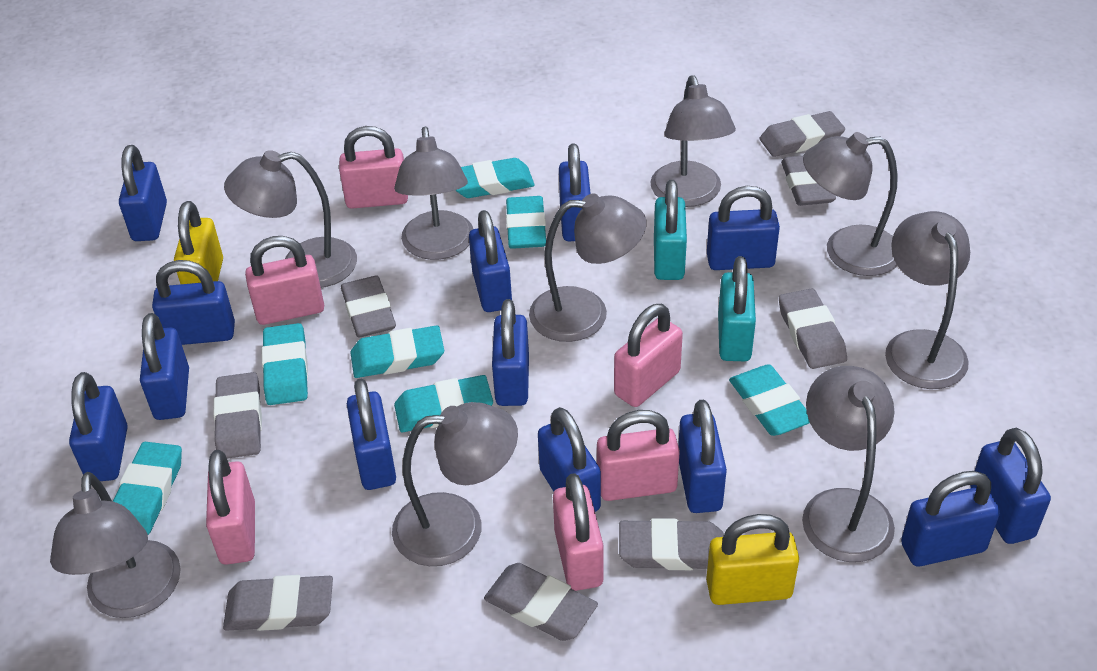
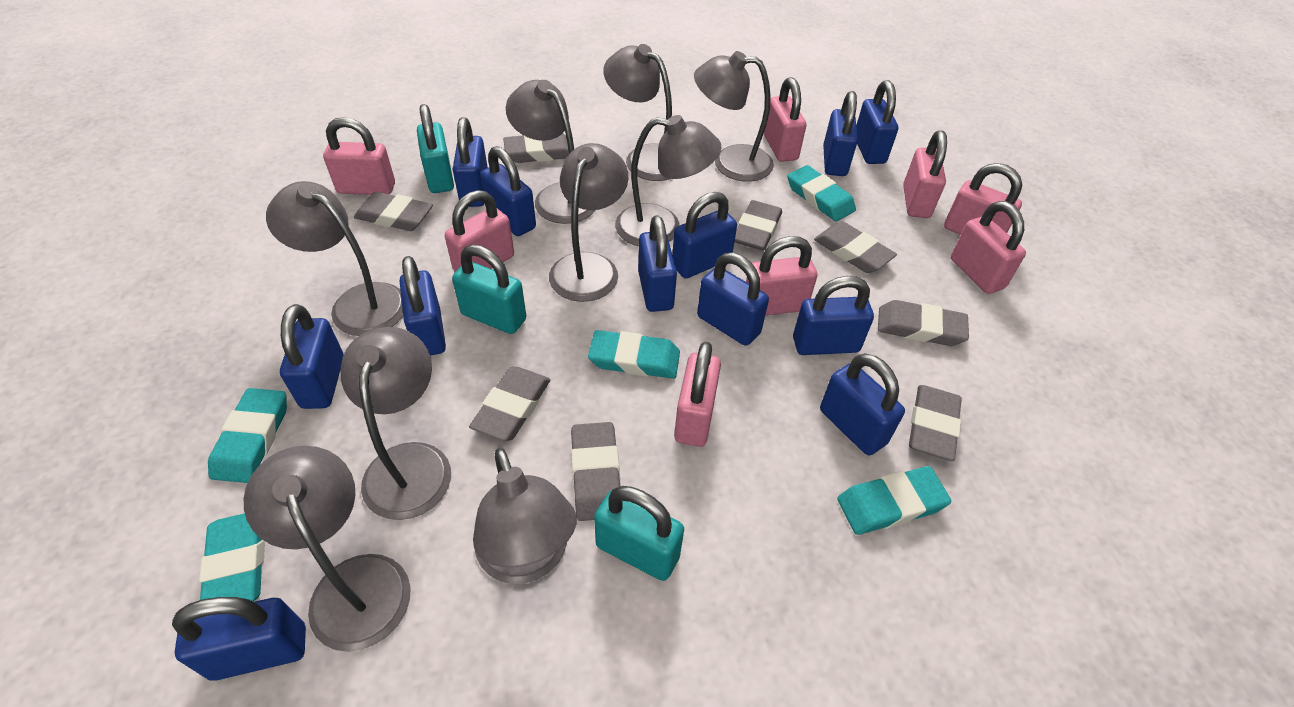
blue padlock: 13 -> 12
pink padlock: 6 -> 8
turquoise eraser: 7 -> 5
turquoise padlock: 2 -> 3
yellow padlock: 2 -> 0

